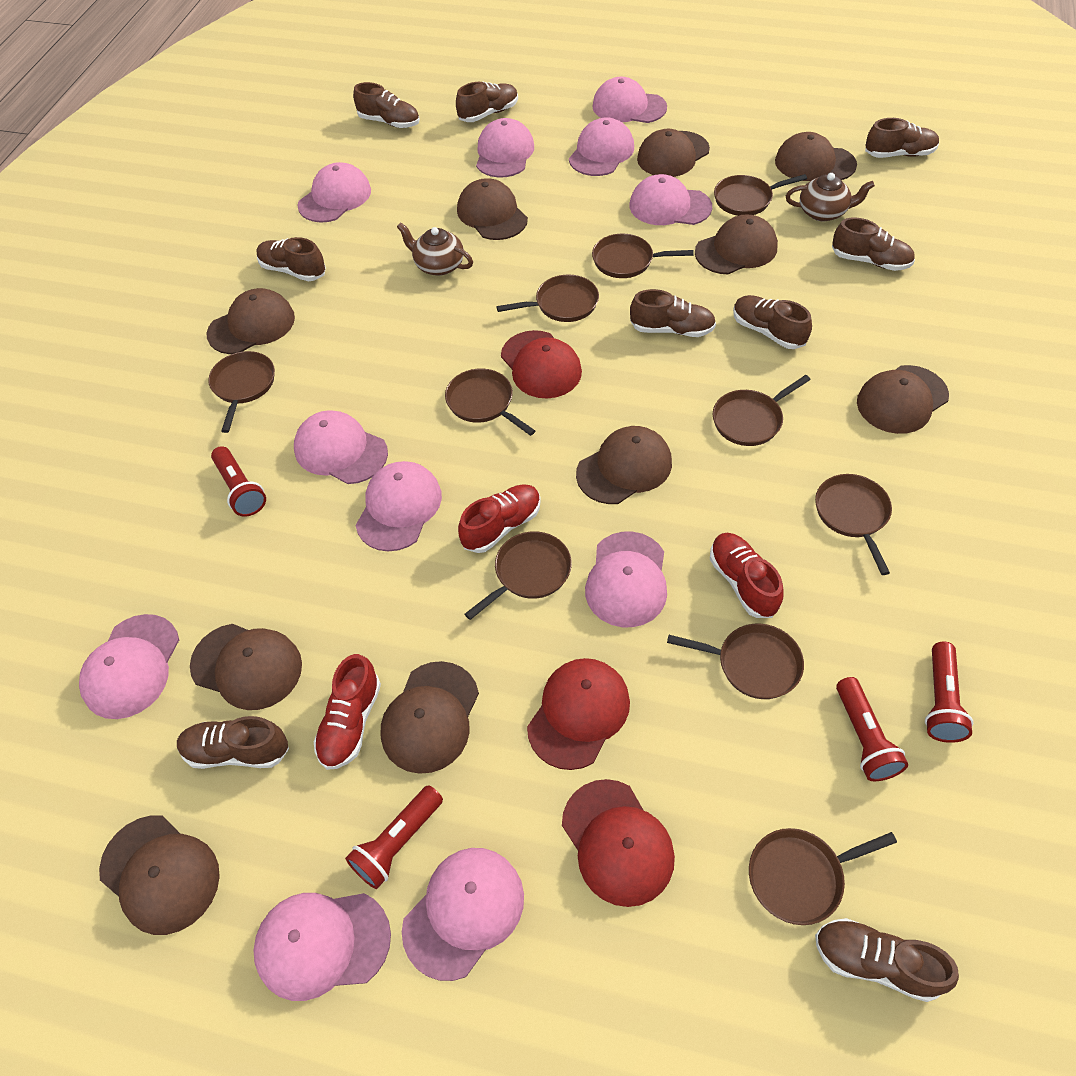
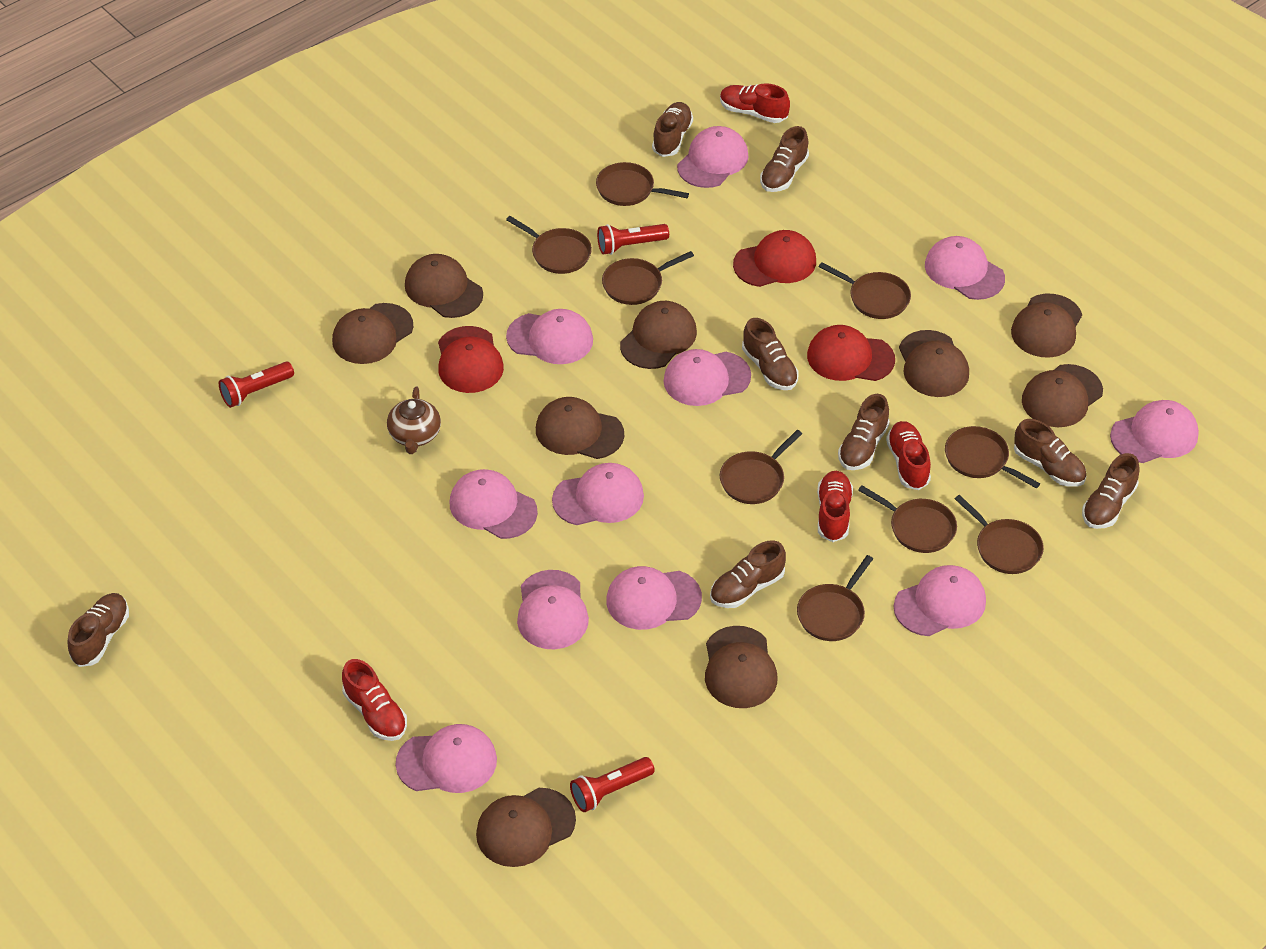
brown cap: 10 -> 9
brown pan: 10 -> 9
brown shoe: 9 -> 8
brown teapot: 2 -> 1
red flashlight: 4 -> 3
red shoe: 3 -> 4

